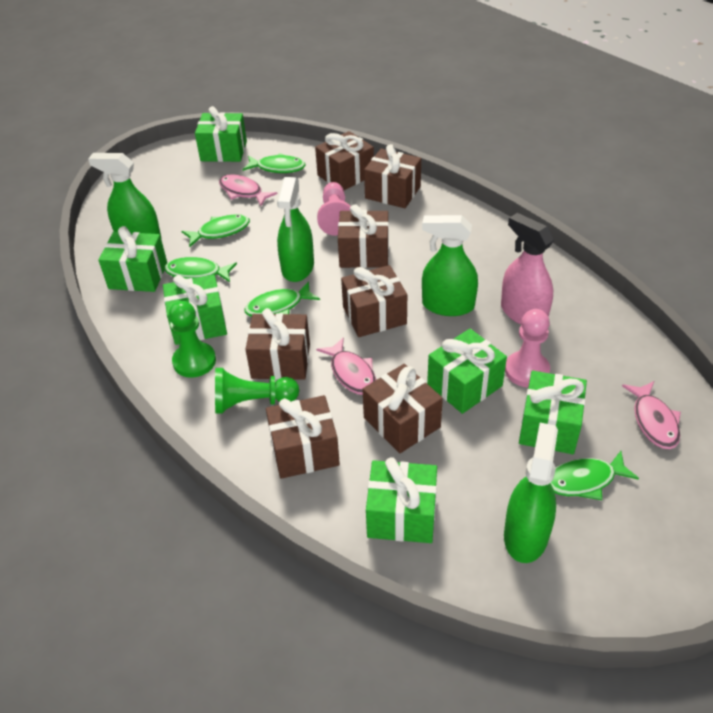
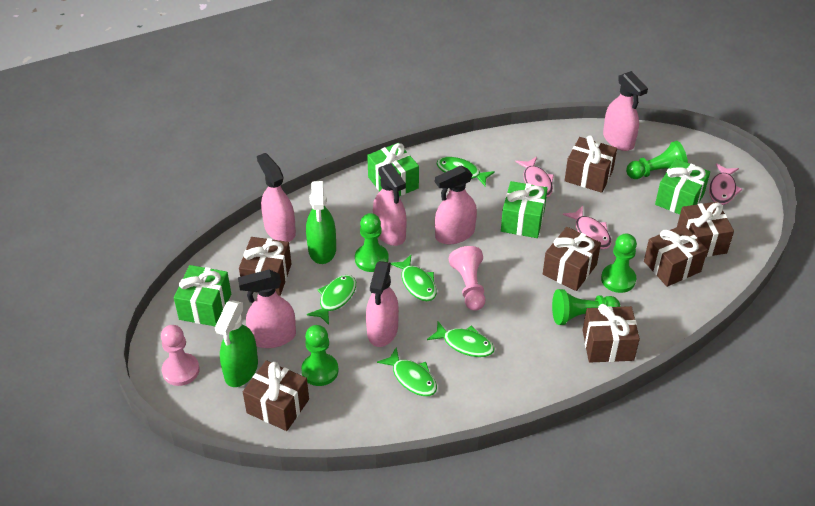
green gift: 6 -> 4
green pawn: 2 -> 5
green spray bottle: 4 -> 2
pink spray bottle: 1 -> 6

